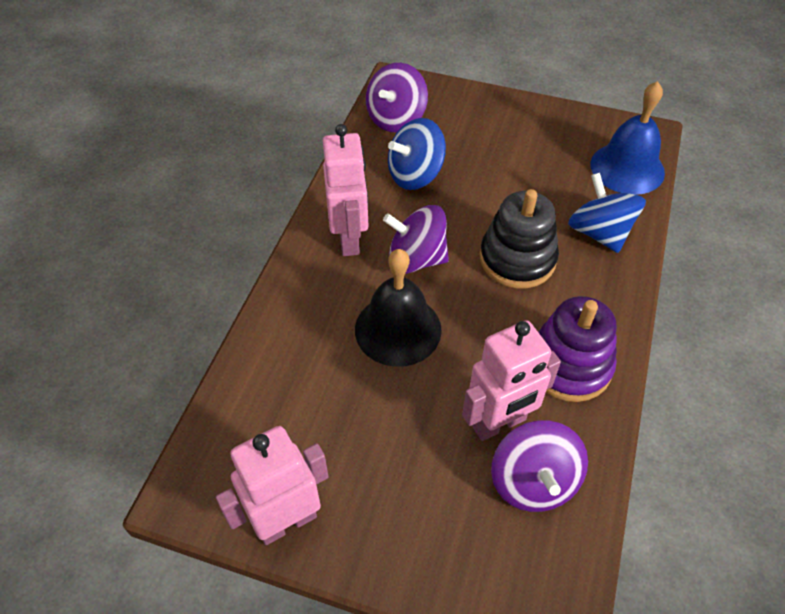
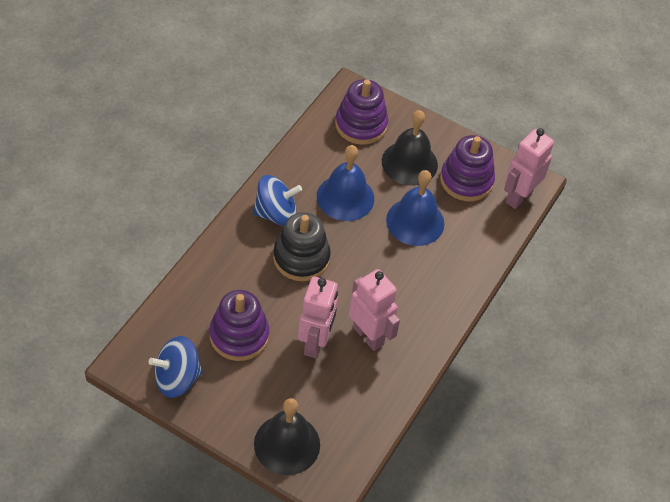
black bell: 1 -> 2
blue bell: 1 -> 2
purple spinning top: 3 -> 0
purple stacking toy: 1 -> 3

